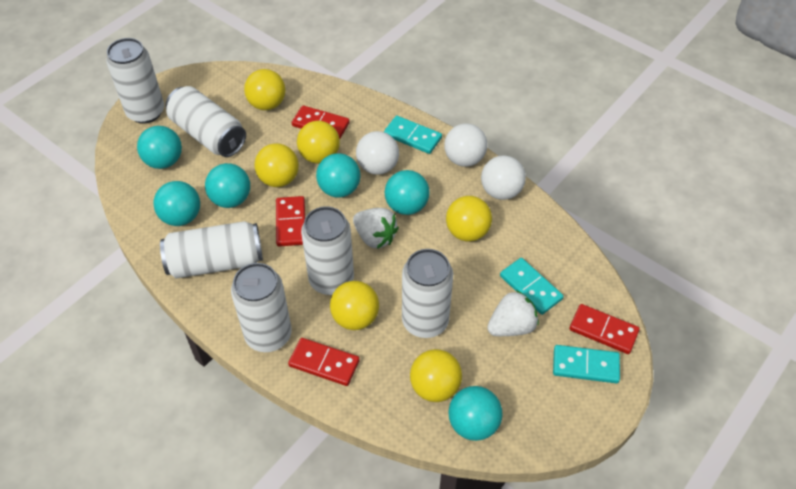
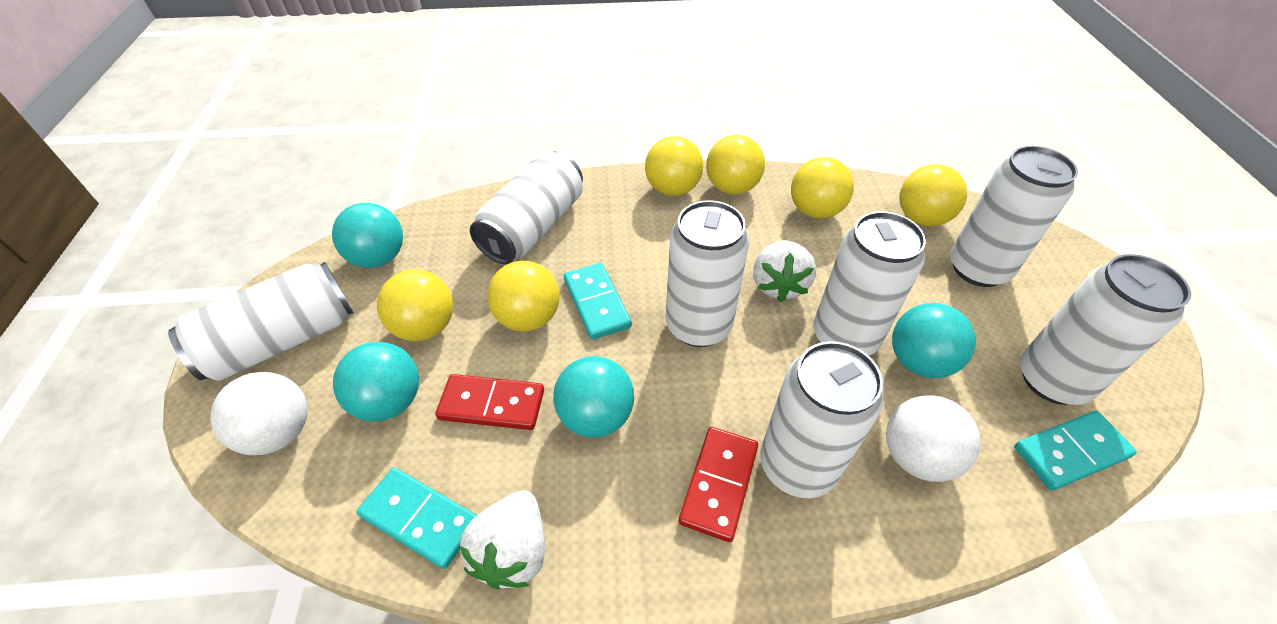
red domino: 4 -> 2
turquoise ball: 6 -> 4
white ball: 3 -> 2
white can: 6 -> 7

